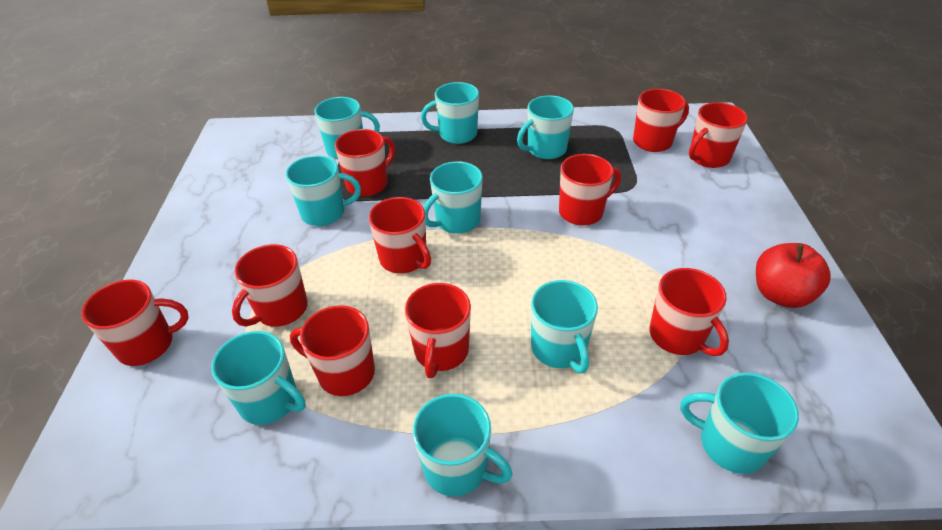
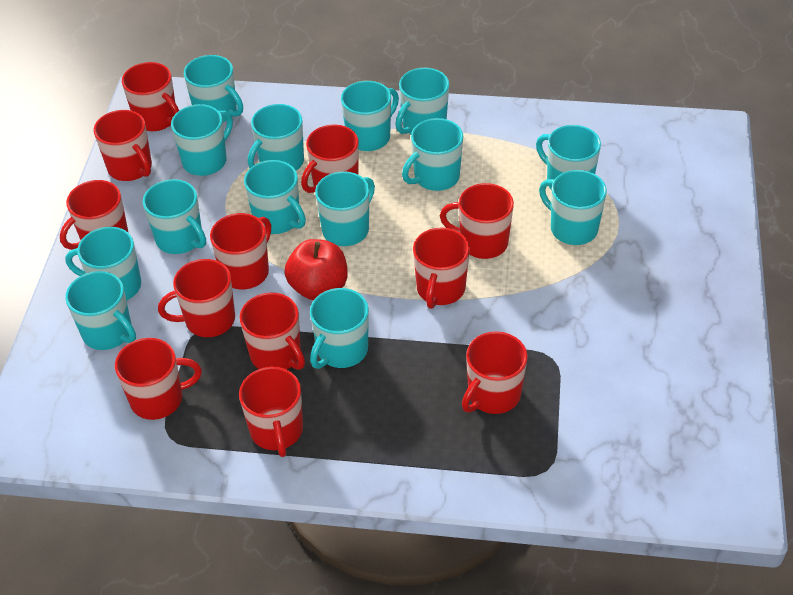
red mug: 10 -> 12
turquoise mug: 9 -> 14

